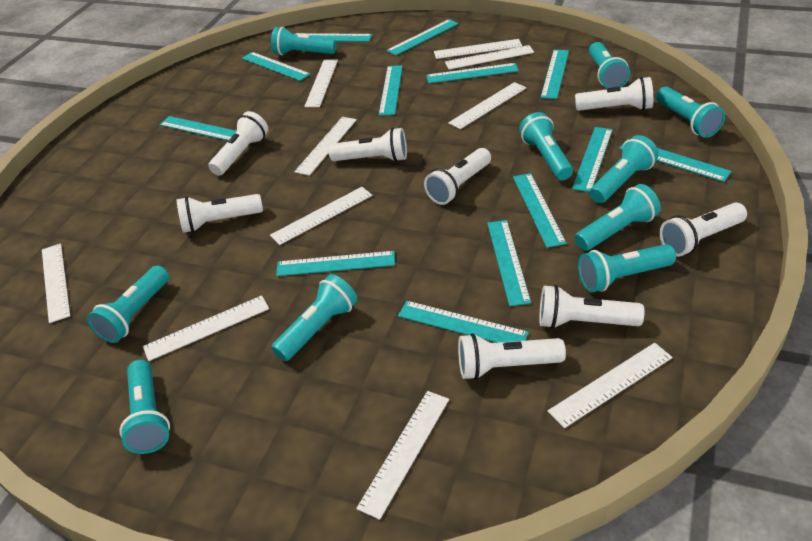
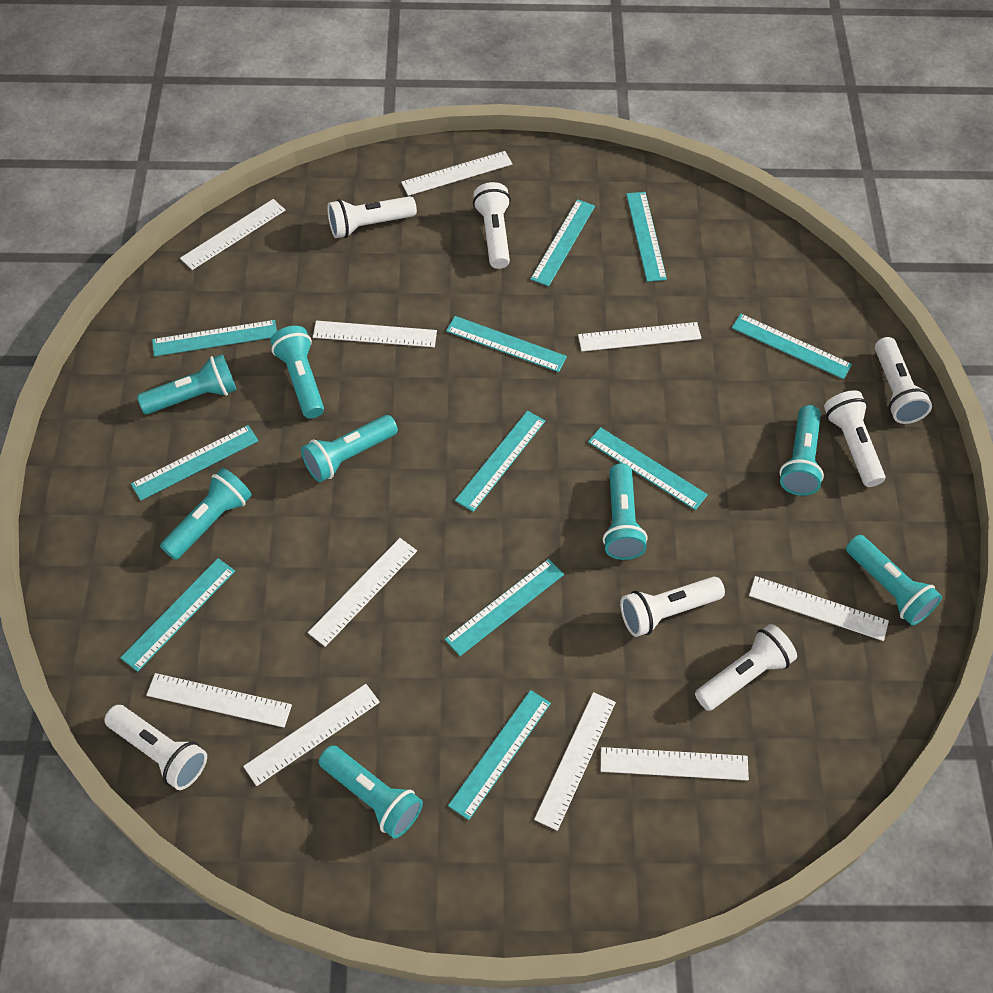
turquoise flashlight: 10 -> 8
turquoise ruler: 13 -> 11
white flashlight: 8 -> 7

